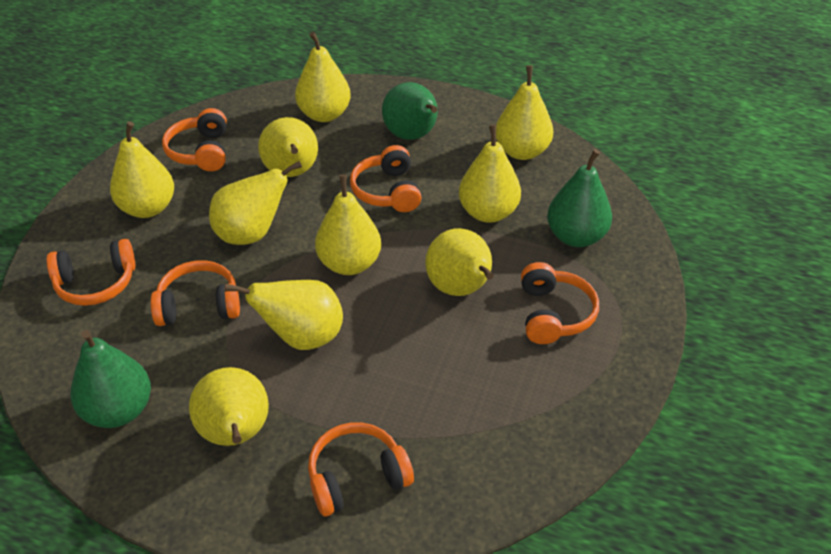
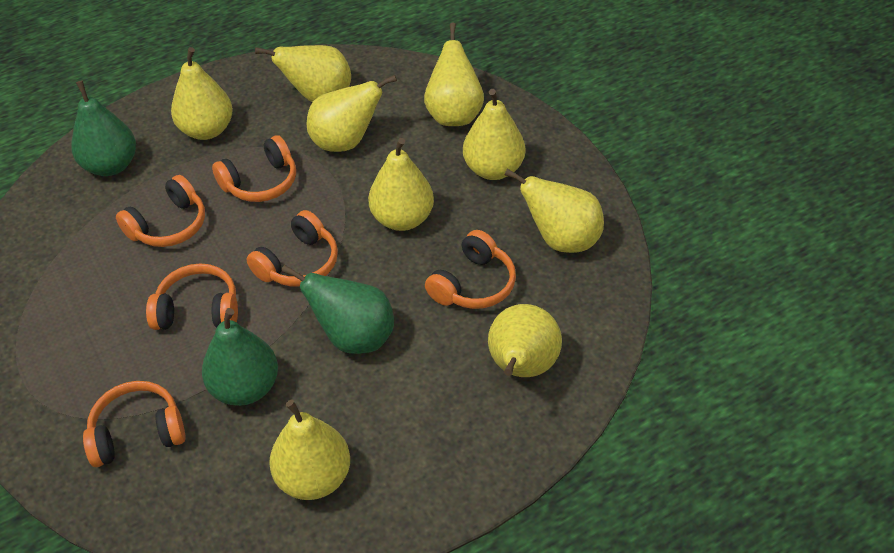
yellow pear: 10 -> 9

